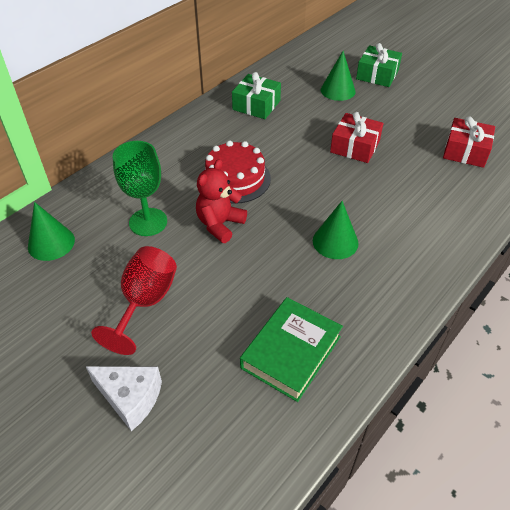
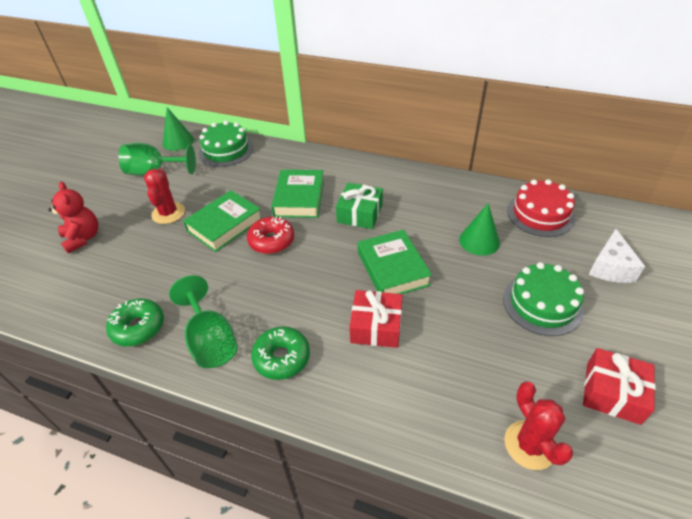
green book: 1 -> 3
green cake: 0 -> 2
green cone: 3 -> 2
green donut: 0 -> 2
green gift: 2 -> 1
green goblet: 1 -> 2
red cactus: 0 -> 2
red donut: 0 -> 1
red goblet: 1 -> 0

